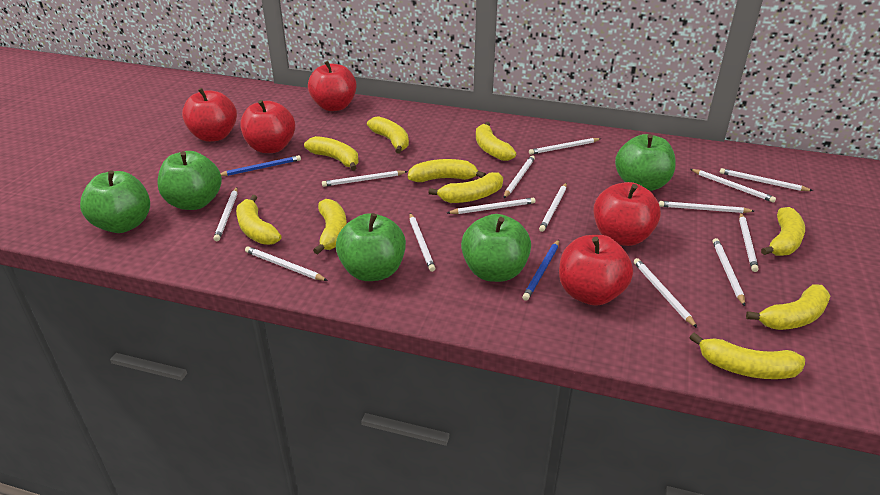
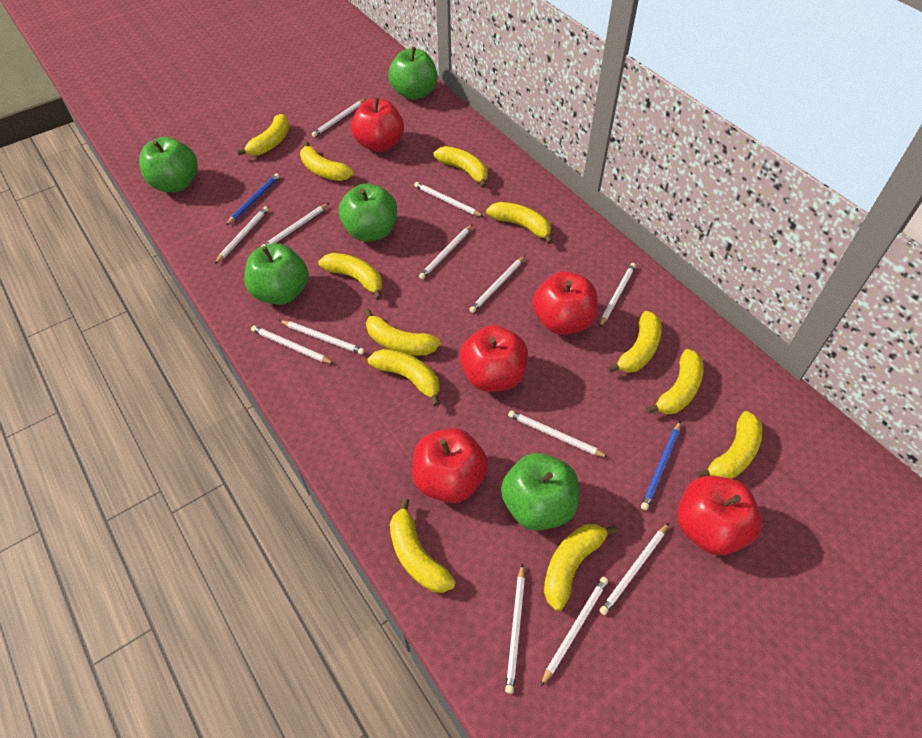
white pencil: 14 -> 13
yellow banana: 10 -> 12

